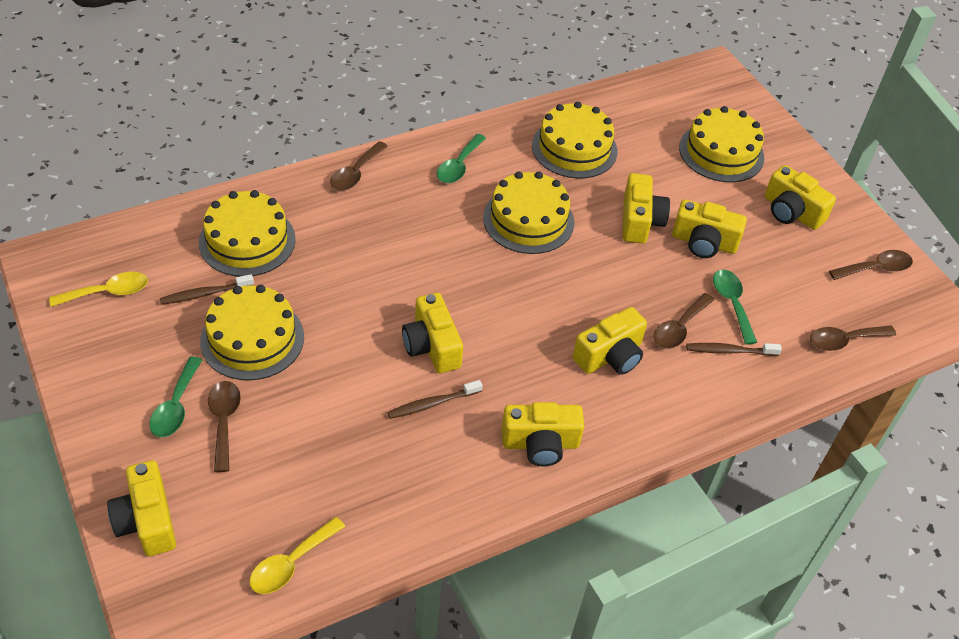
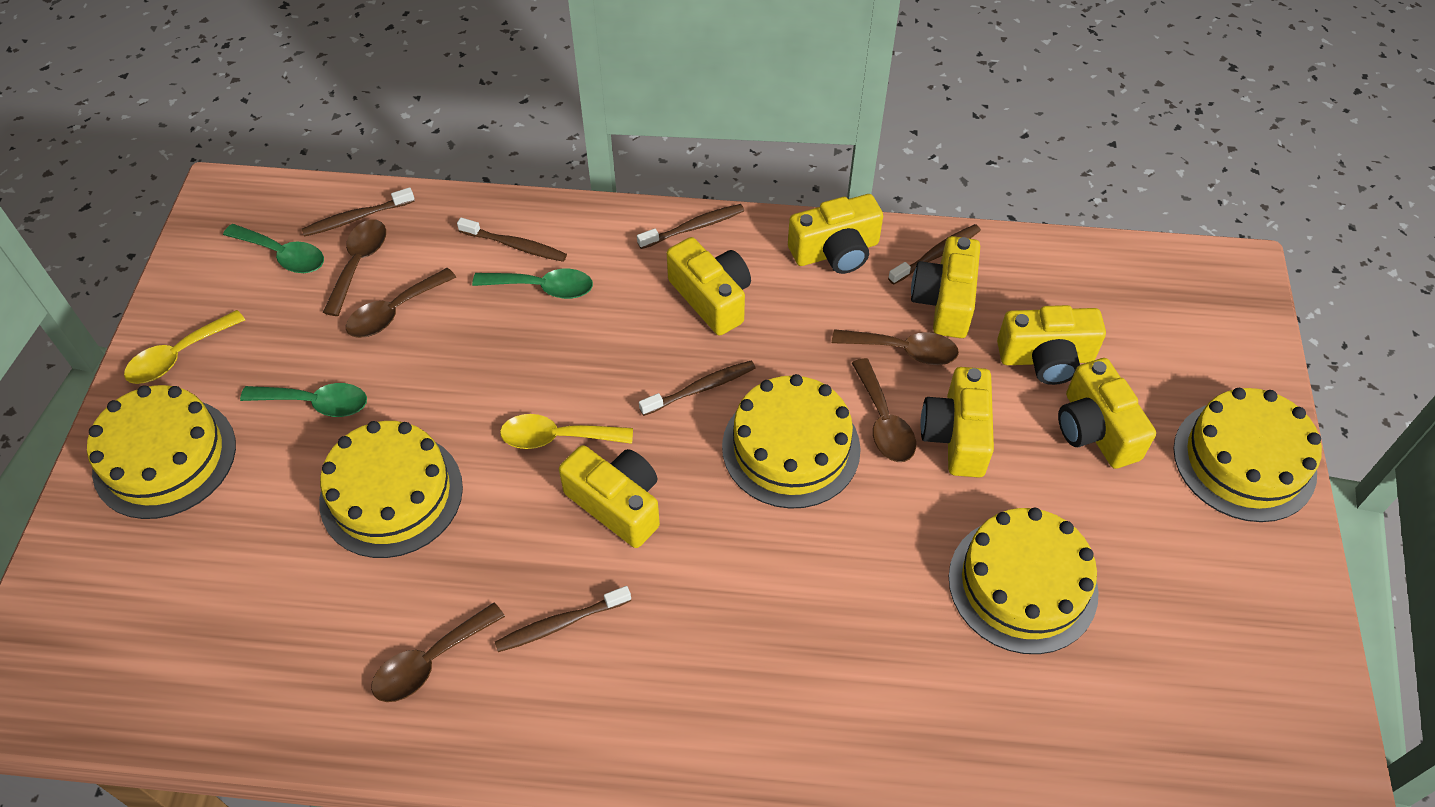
brown toothbrush: 3 -> 6

